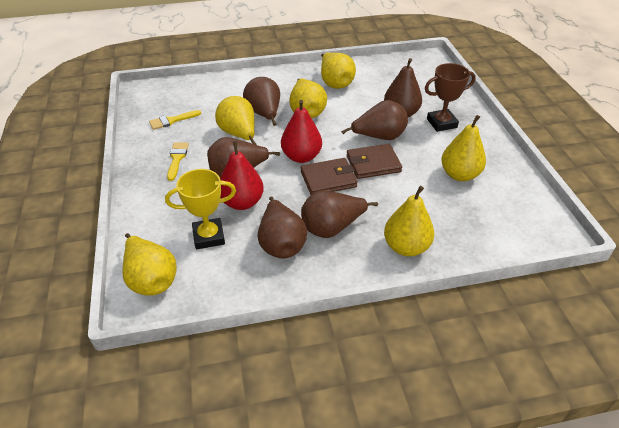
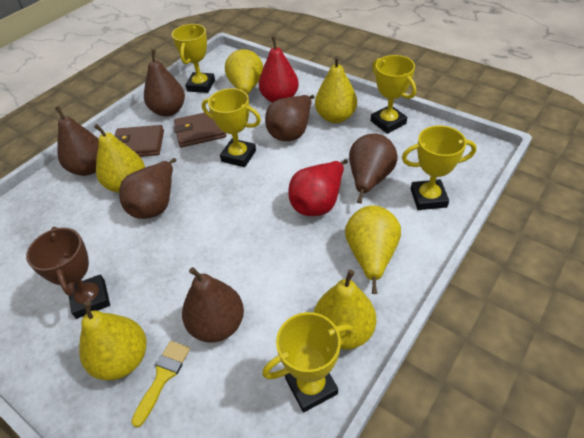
yellow brush: 2 -> 1
yellow trophy: 1 -> 5

